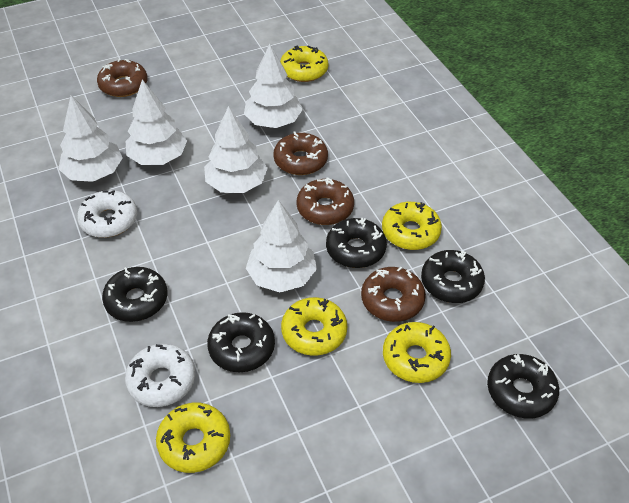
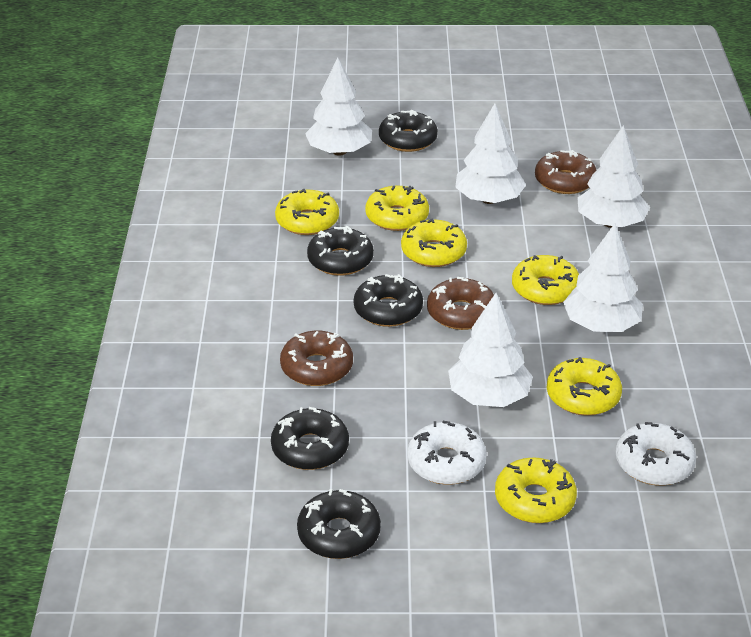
brown donut: 4 -> 3
yellow donut: 5 -> 6

